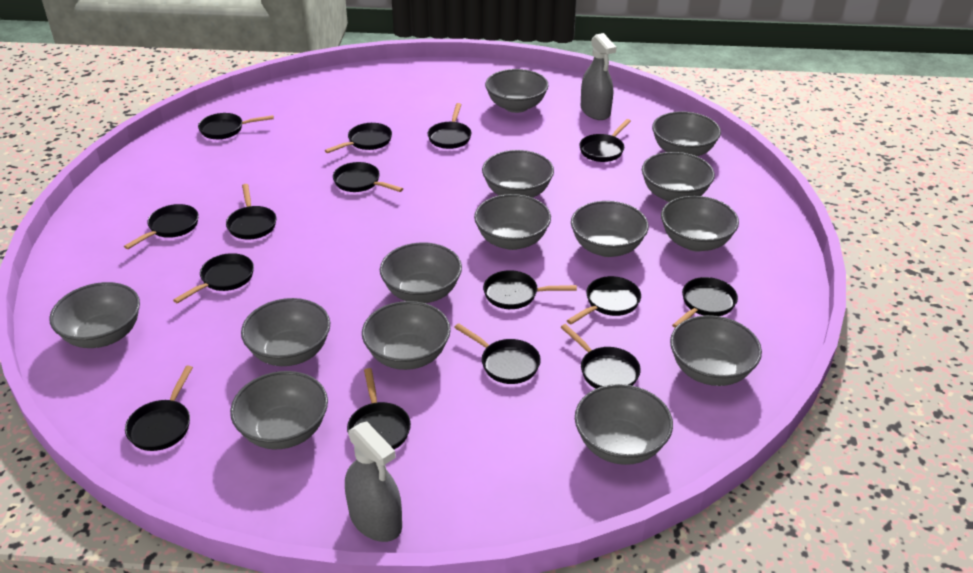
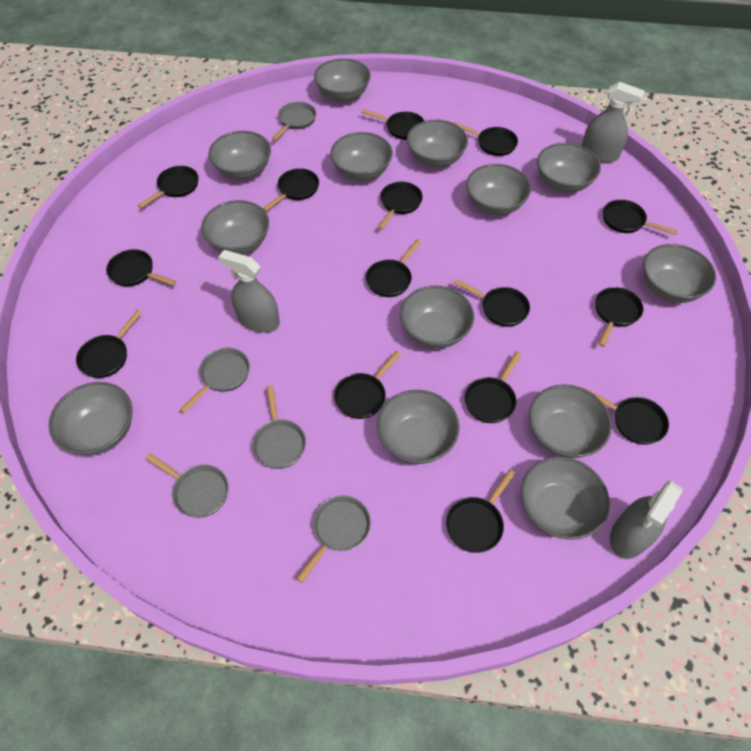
grey bowl: 14 -> 13
grey pan: 0 -> 5
grey spray bottle: 2 -> 3

